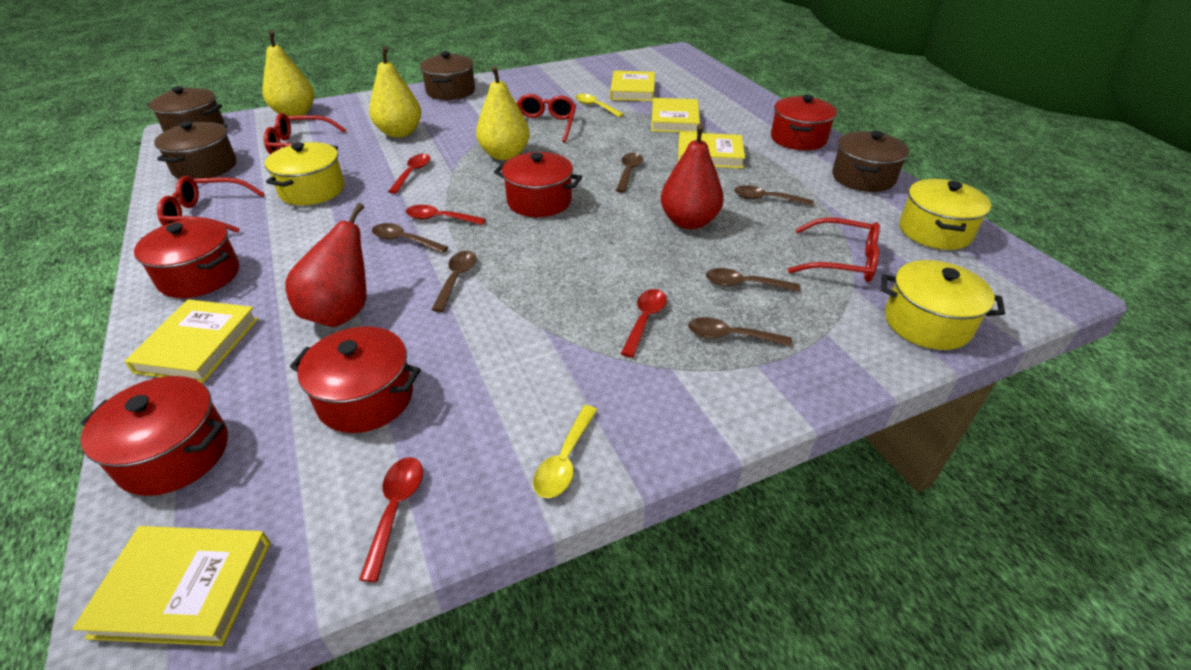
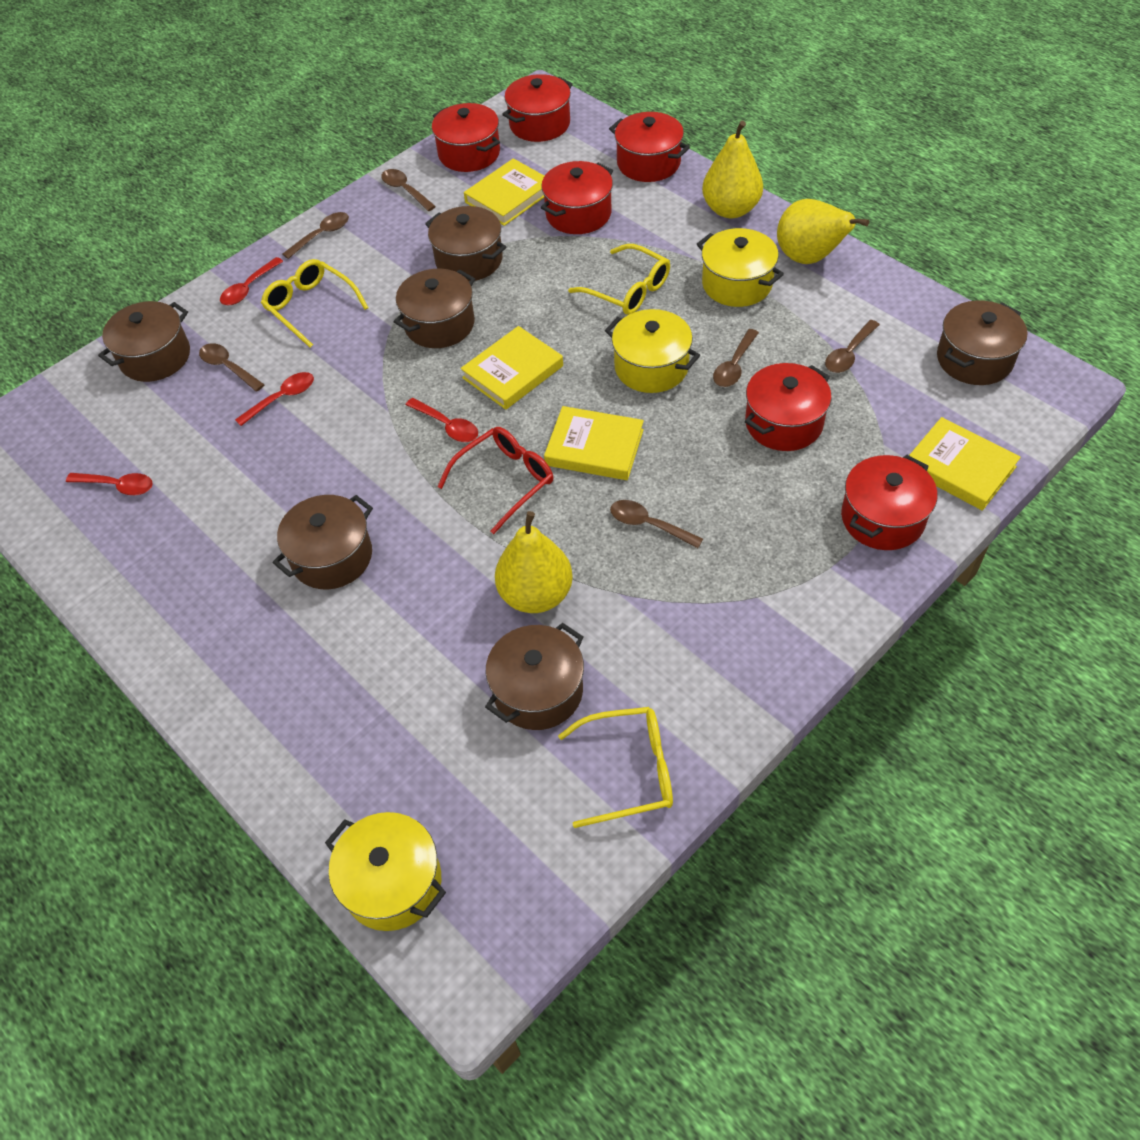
brown pot: 4 -> 6
red glasses: 4 -> 1
red pear: 2 -> 0
red pot: 5 -> 6
yellow book: 5 -> 4
yellow glasses: 0 -> 3
yellow spoon: 2 -> 0

